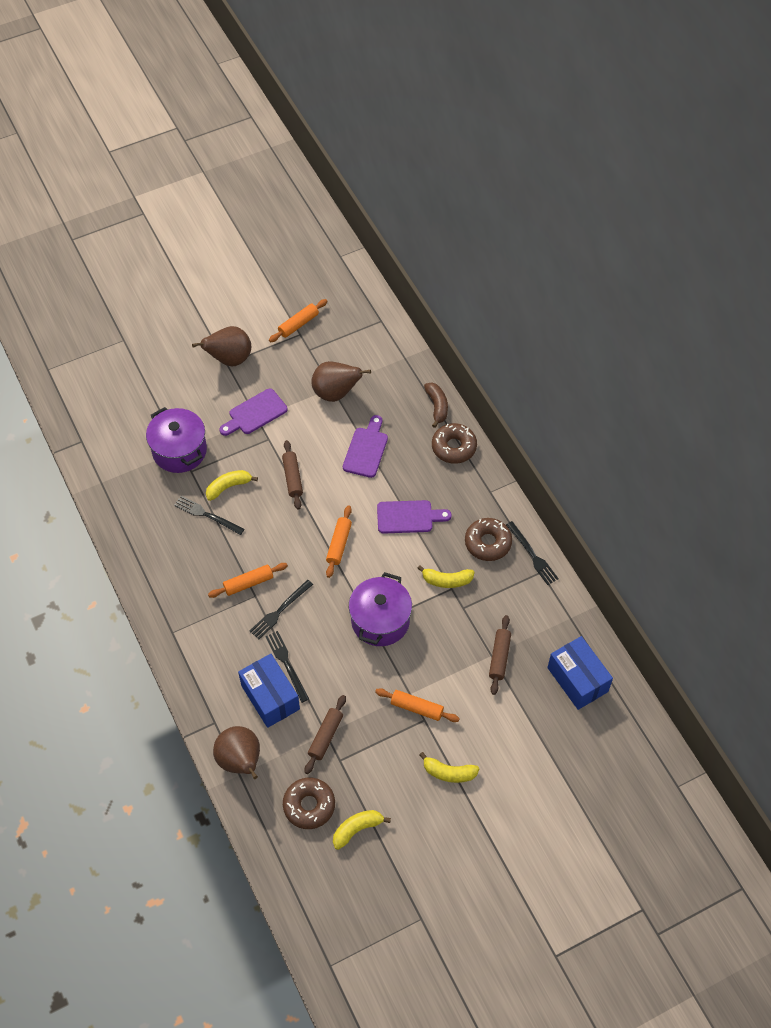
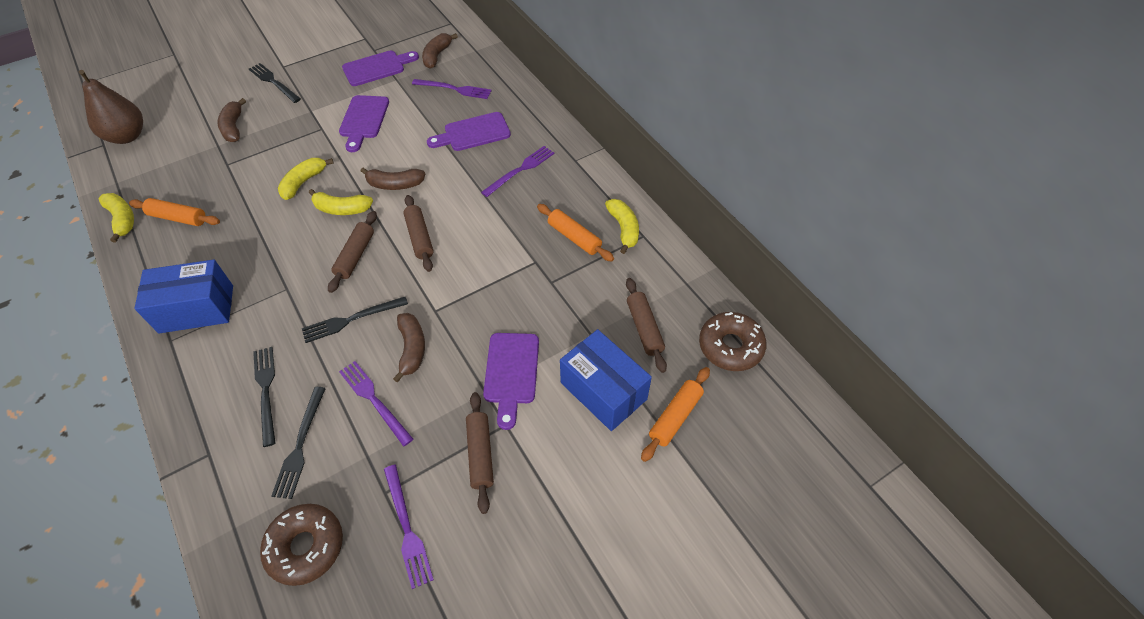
brown banana: 1 -> 4
brown donut: 3 -> 2
brown pear: 3 -> 1
brown rolling pin: 3 -> 4
orange rolling pin: 4 -> 3
purple cutting board: 3 -> 4
purple fork: 0 -> 4
purple pot: 2 -> 0

